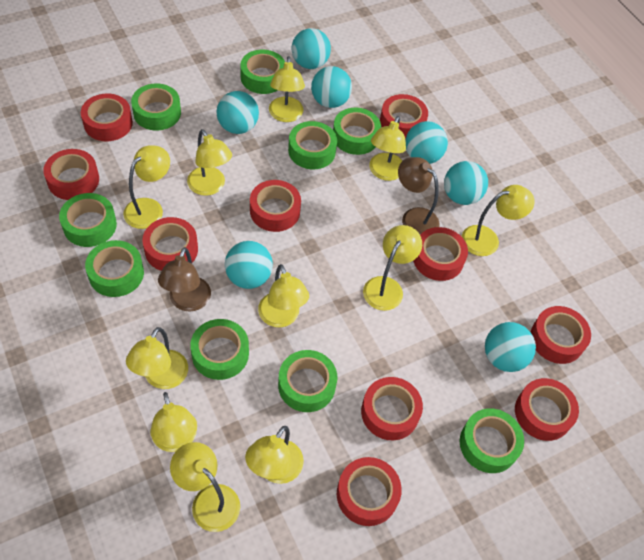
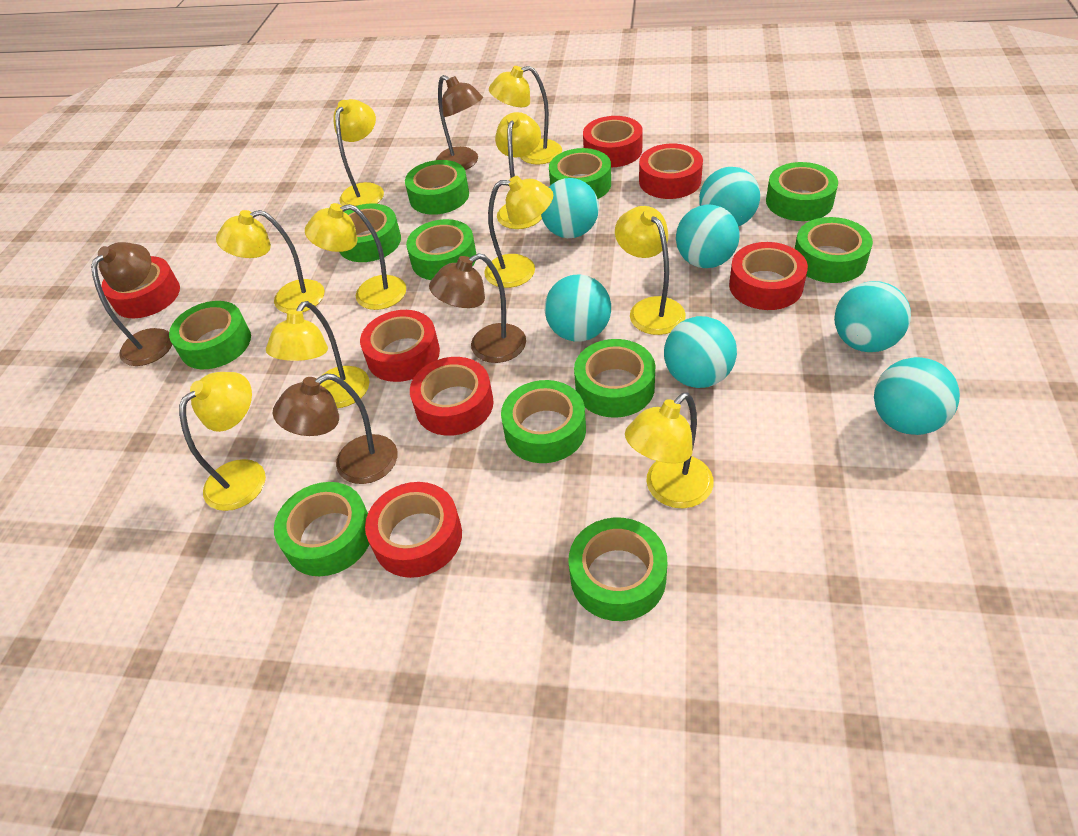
brown lamp: 2 -> 4
green tape: 9 -> 11
red tape: 10 -> 7
yellow lamp: 11 -> 10

